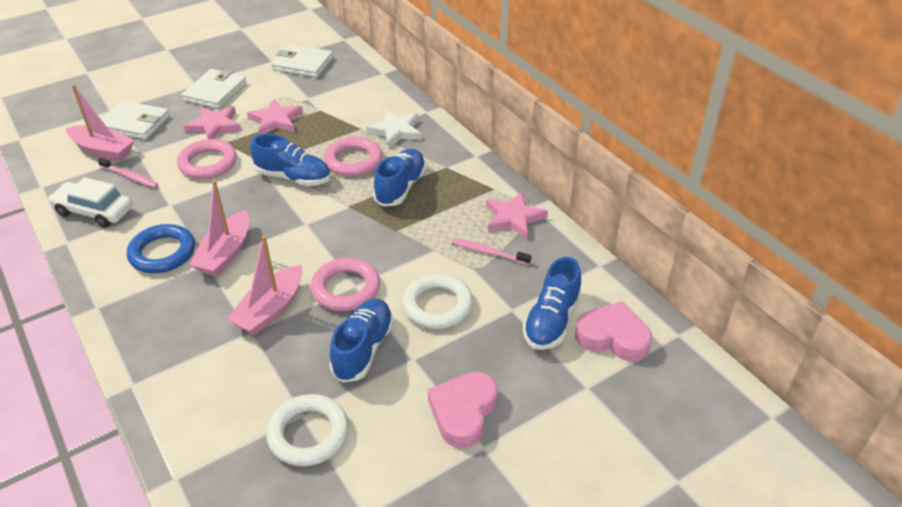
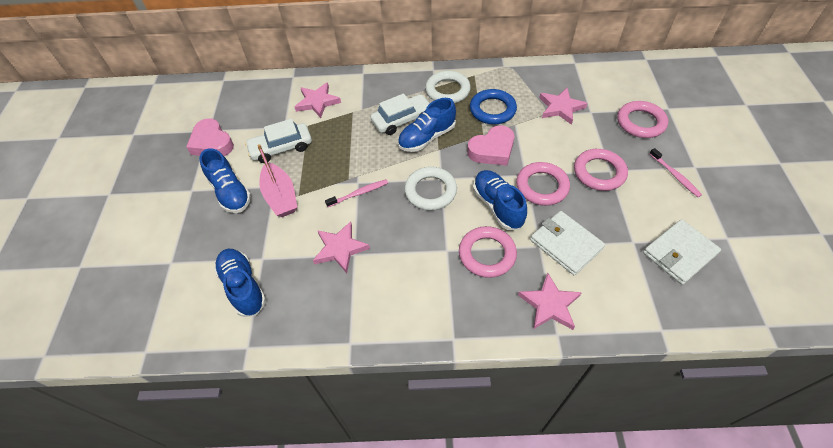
pink boat: 3 -> 1
pink ring: 3 -> 4
pink star: 3 -> 4
white car: 1 -> 2
white star: 1 -> 0
white wallet: 3 -> 2

